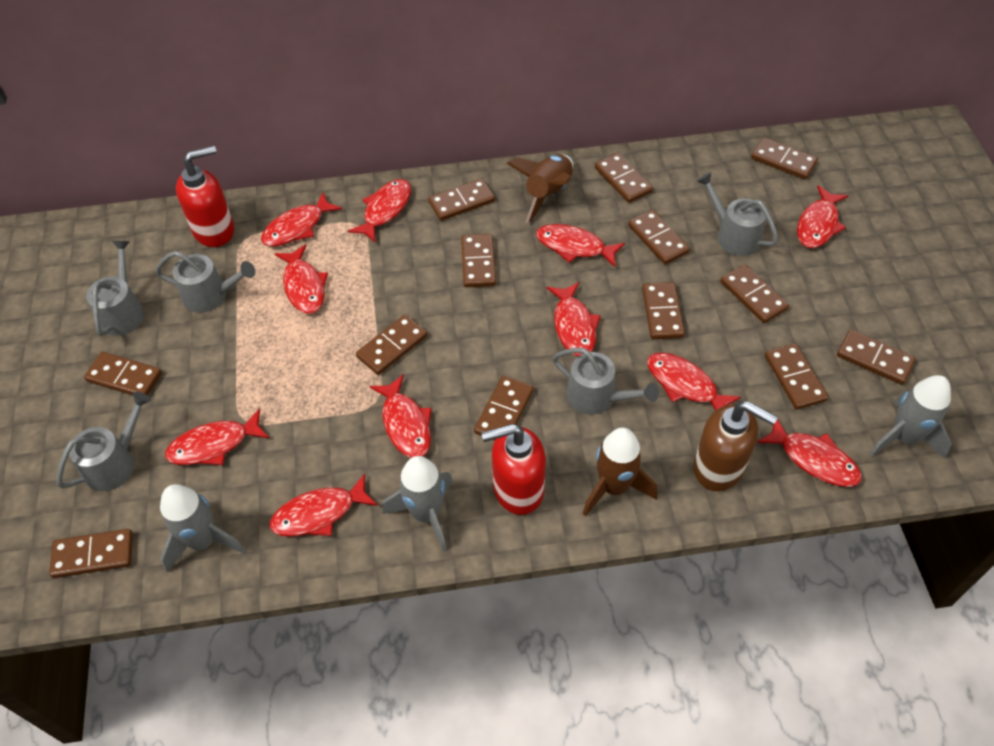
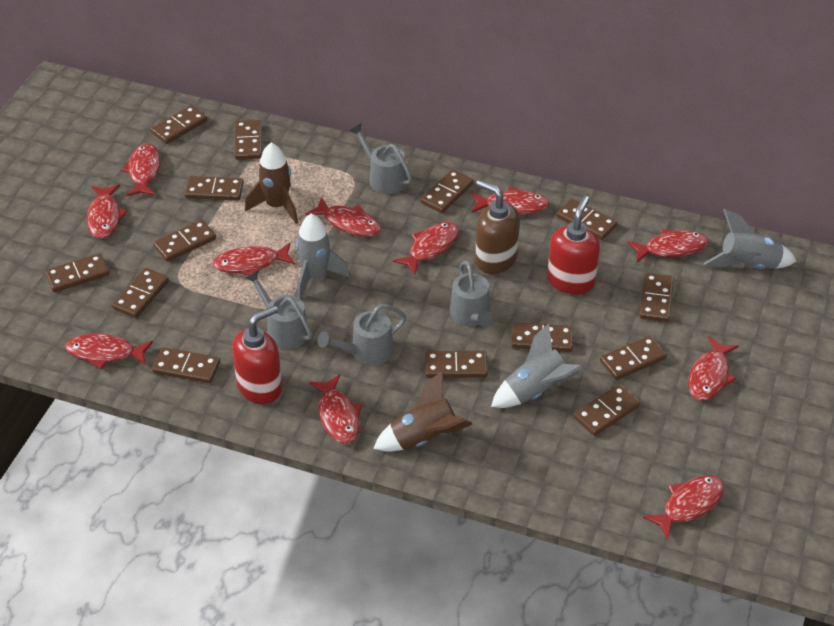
brown domino: 13 -> 14
grey watering can: 5 -> 4

